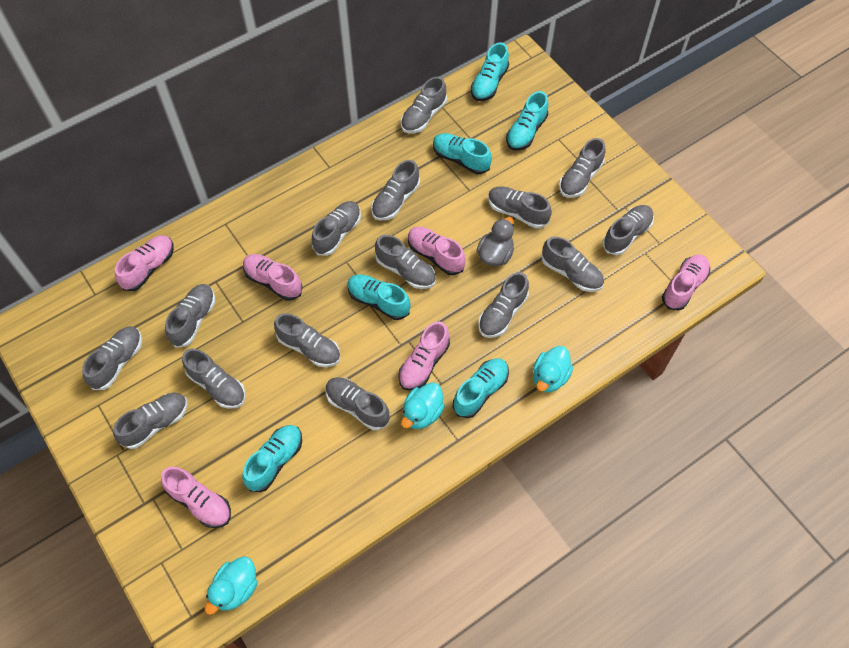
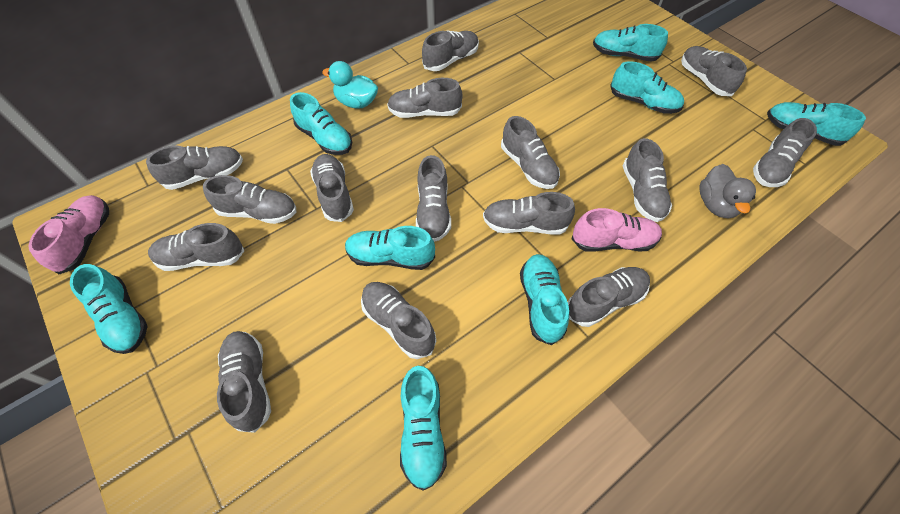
pink shoe: 6 -> 2
turquoise duck: 3 -> 1
turquoise shoe: 6 -> 8

